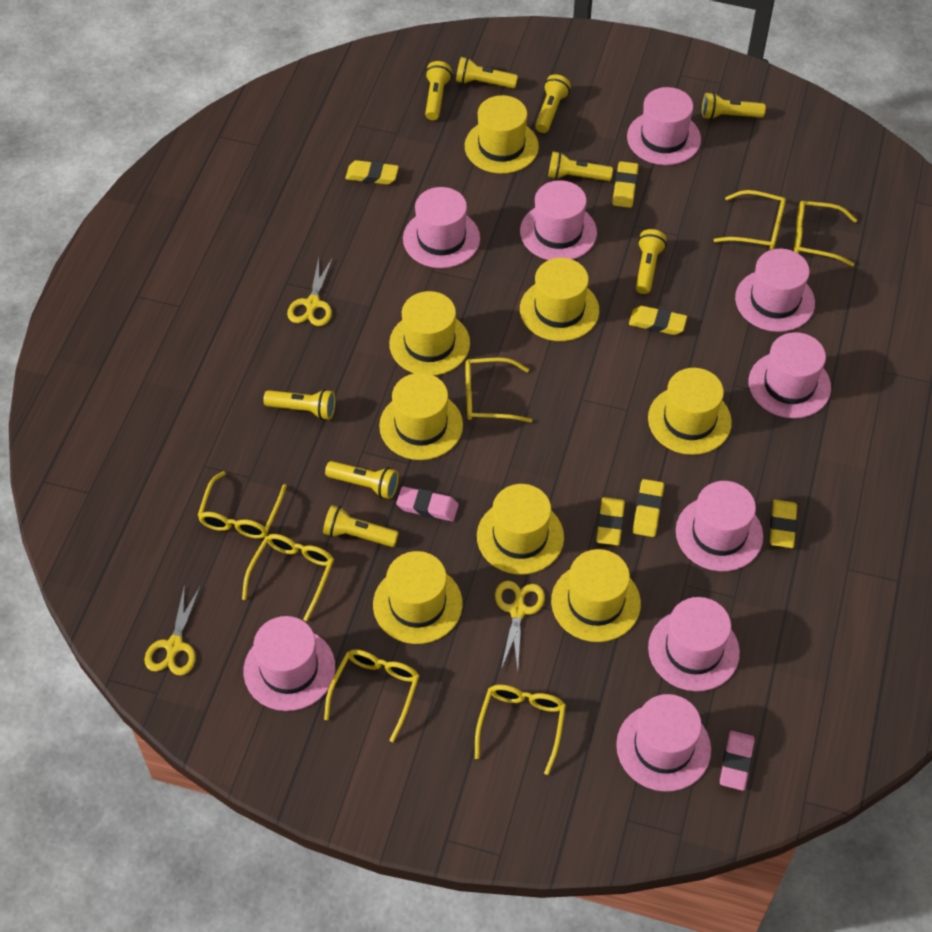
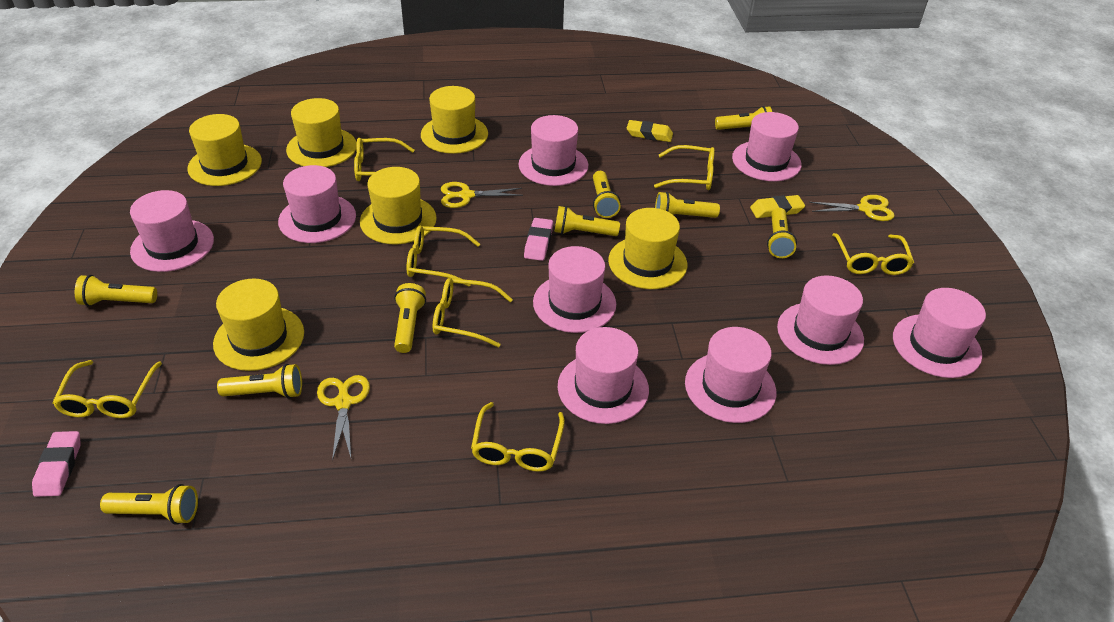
yellow eraser: 6 -> 2
yellow hat: 8 -> 6

